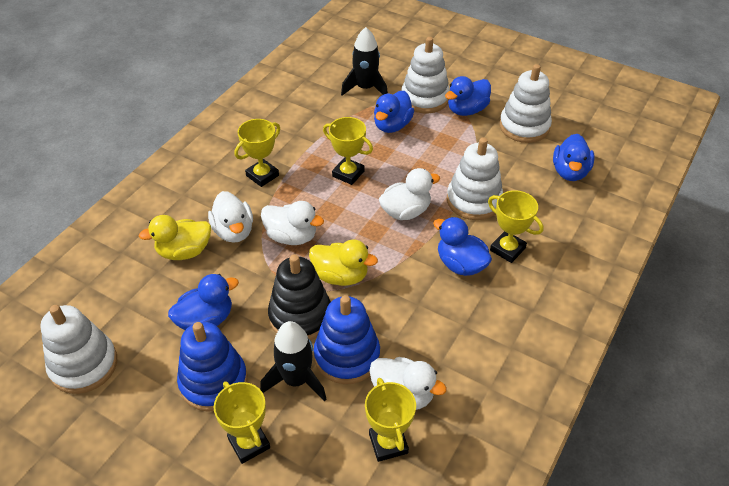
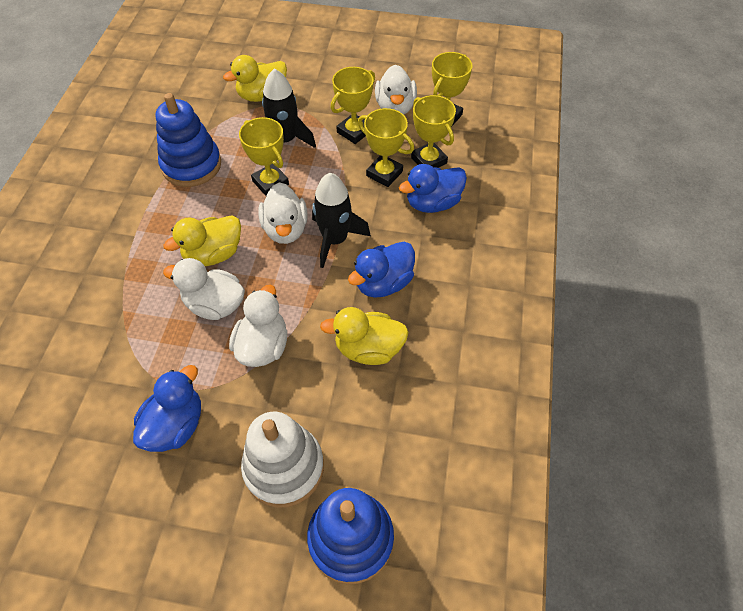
black stacking toy: 1 -> 0
blue duck: 5 -> 3
white stacking toy: 4 -> 1
yellow duck: 2 -> 3

